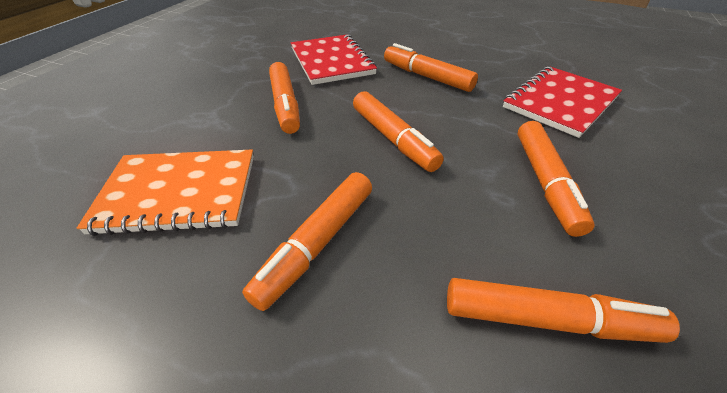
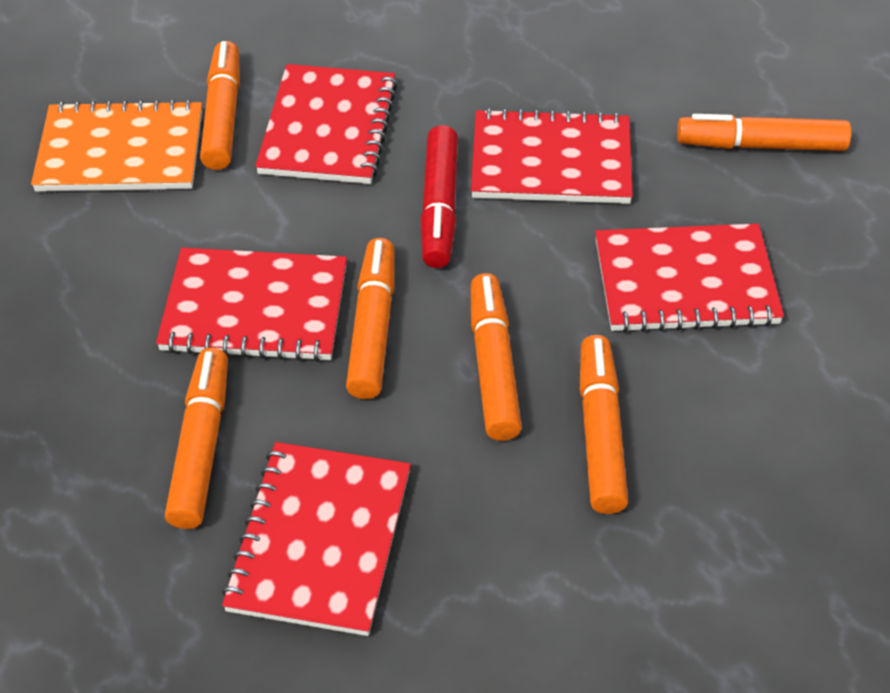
red marker: 0 -> 1
red notebook: 2 -> 5

